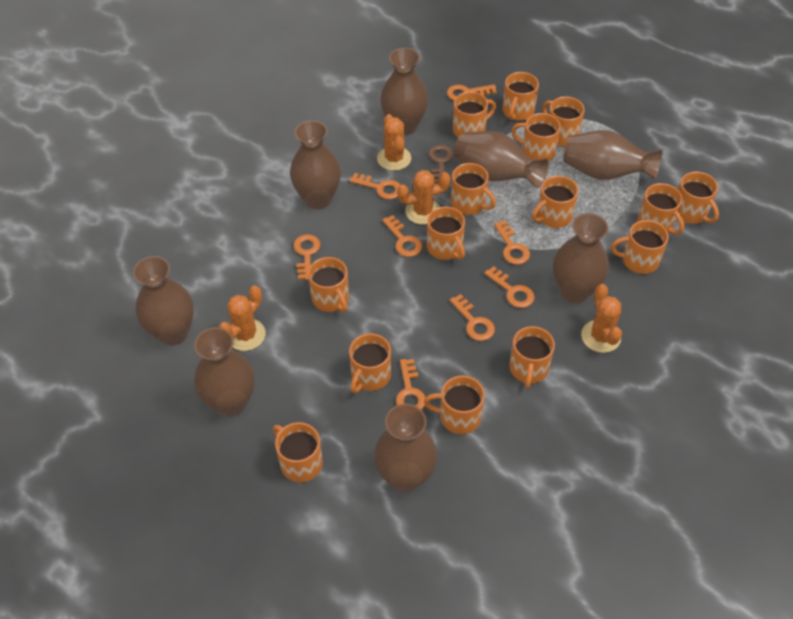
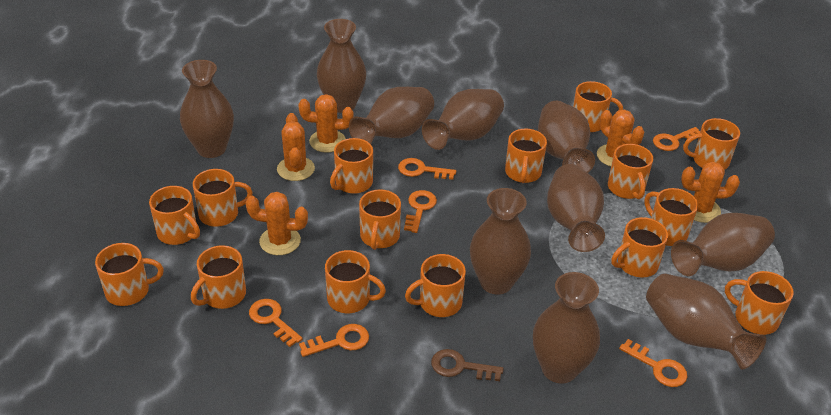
brown vase: 8 -> 10
orange cactus: 4 -> 5
orange key: 8 -> 6

